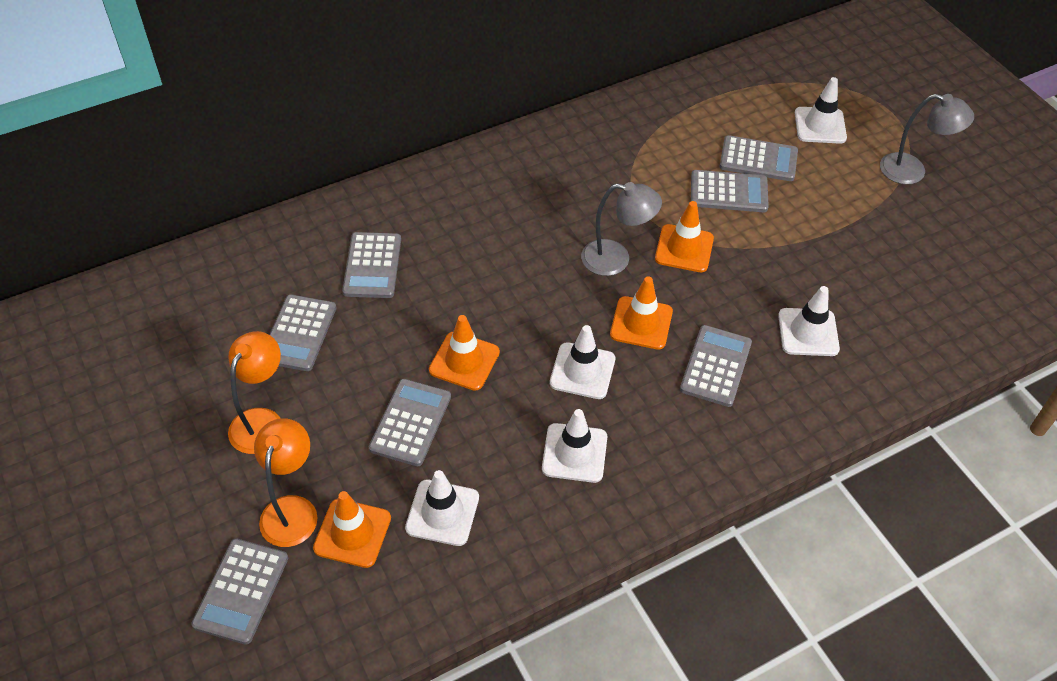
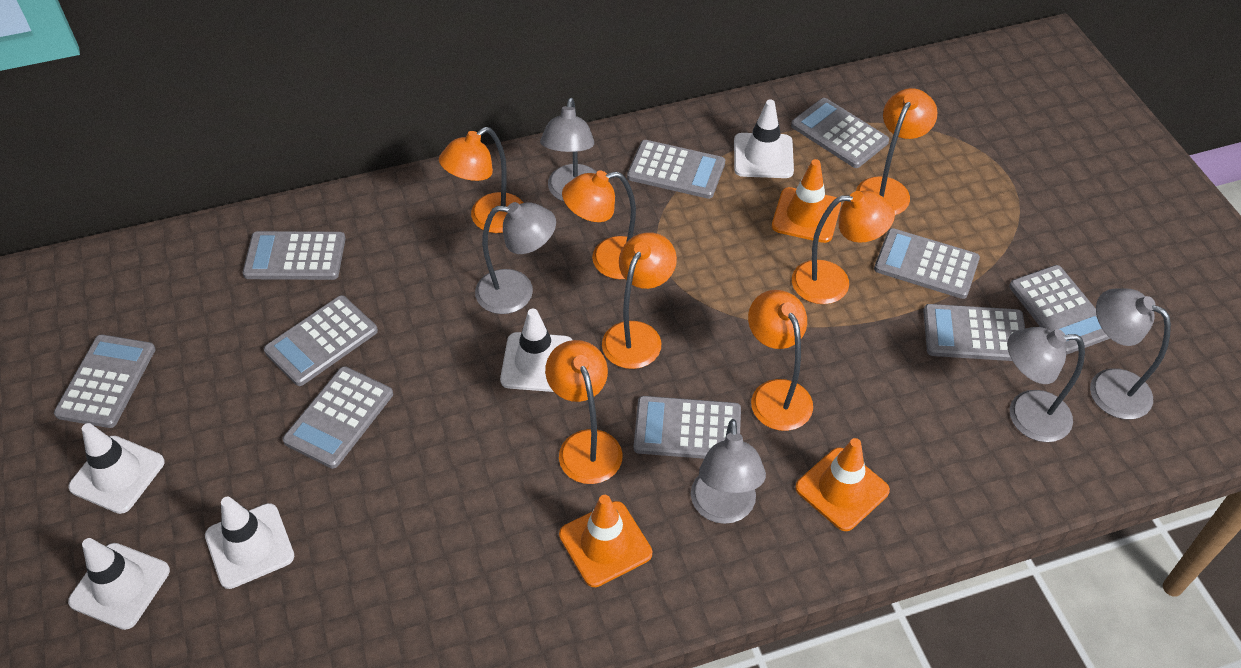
grey calculator: 7 -> 10
grey lamp: 2 -> 5
orange lamp: 2 -> 7
orange traffic cone: 4 -> 3

